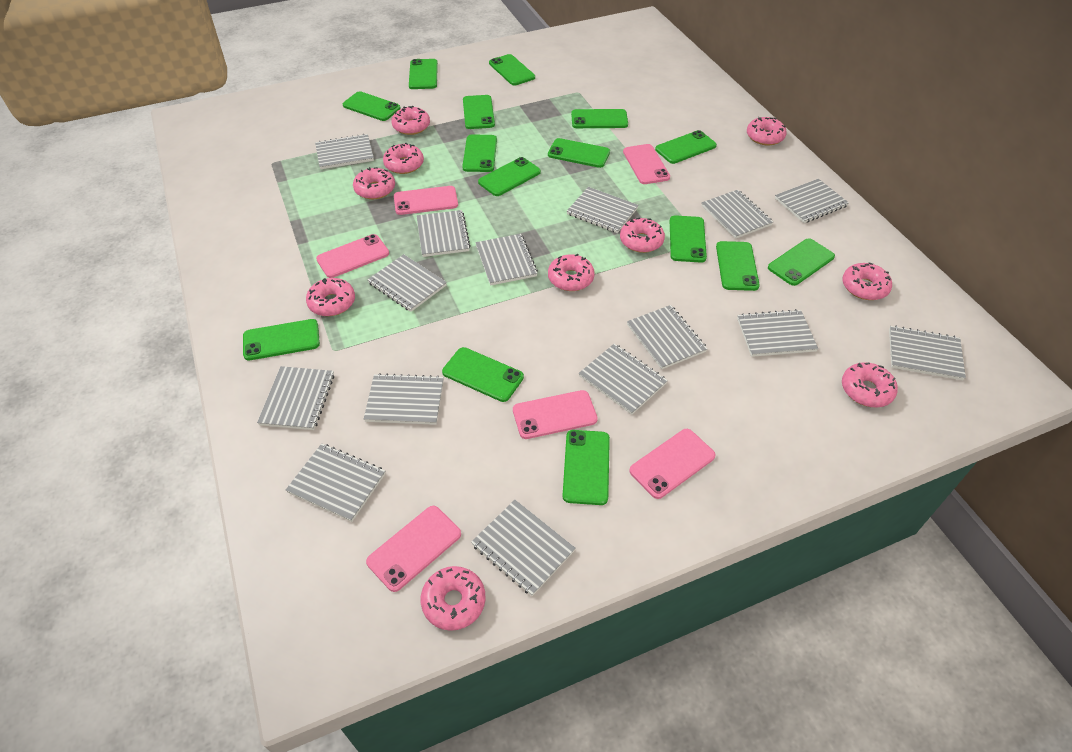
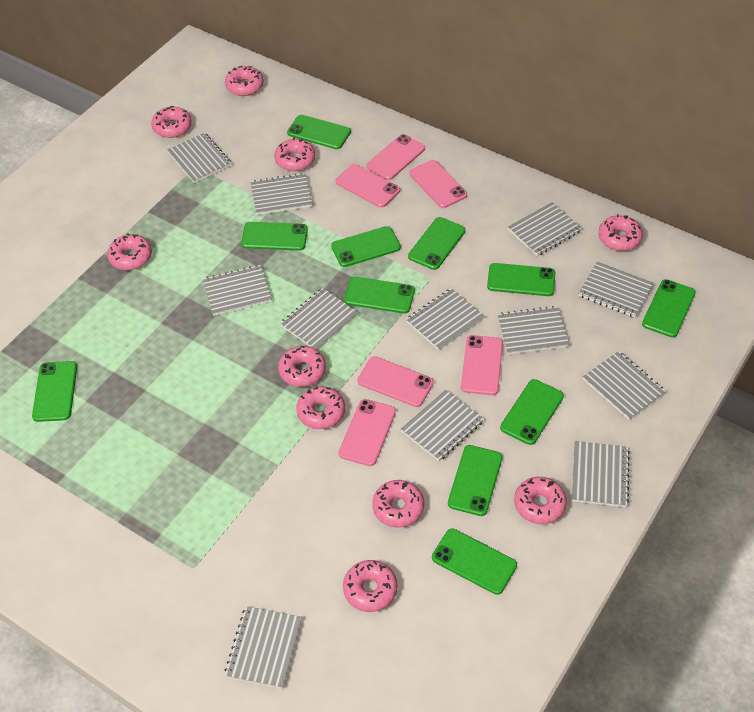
green phone: 15 -> 11
grey notebook: 15 -> 12

